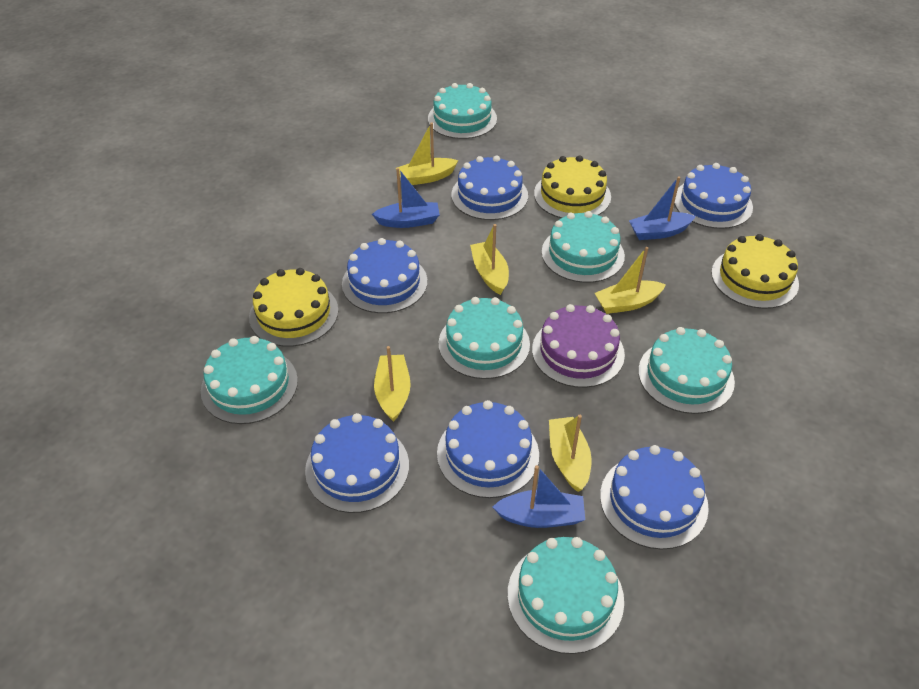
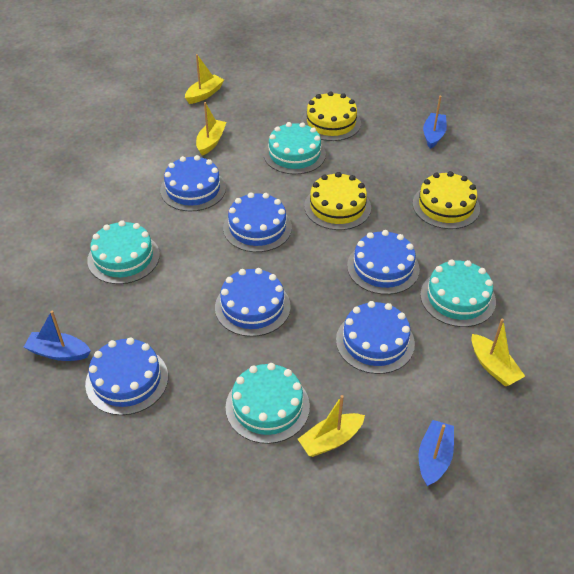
purple cake: 1 -> 0
turquoise cake: 6 -> 4
yellow boat: 5 -> 4

